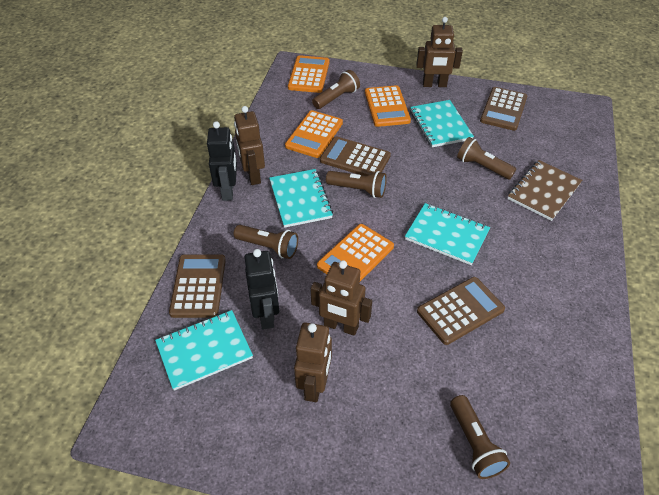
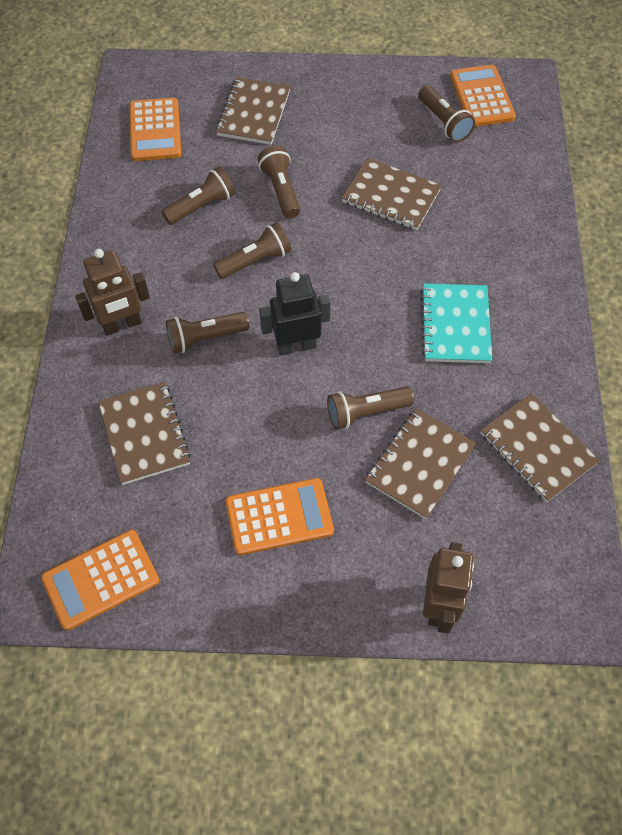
black robot: 2 -> 1
brown calculator: 4 -> 0
brown flashlight: 5 -> 6
brown notebook: 1 -> 5
brown robot: 4 -> 2
turquoise notebook: 4 -> 1

